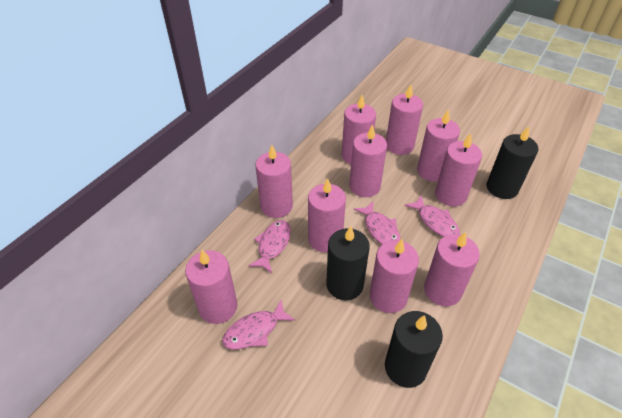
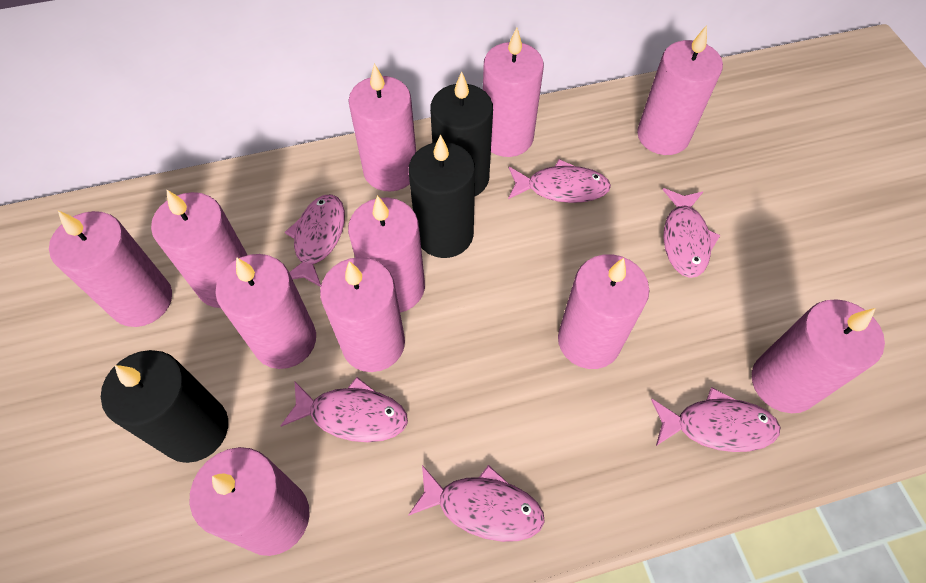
pink candle: 10 -> 11
pink fish: 4 -> 6

